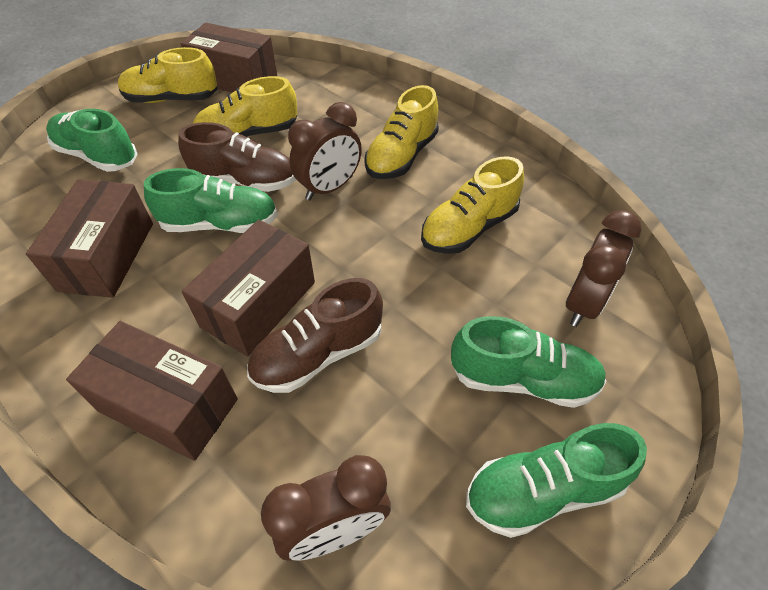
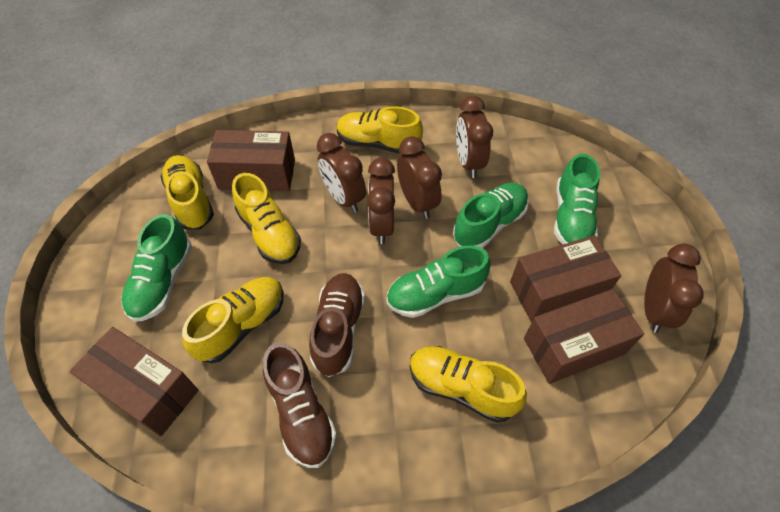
brown clock: 3 -> 5
yellow shoe: 4 -> 5

